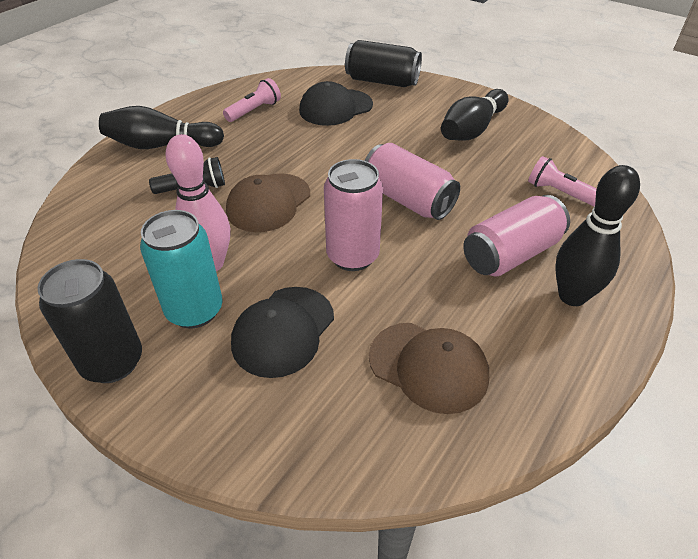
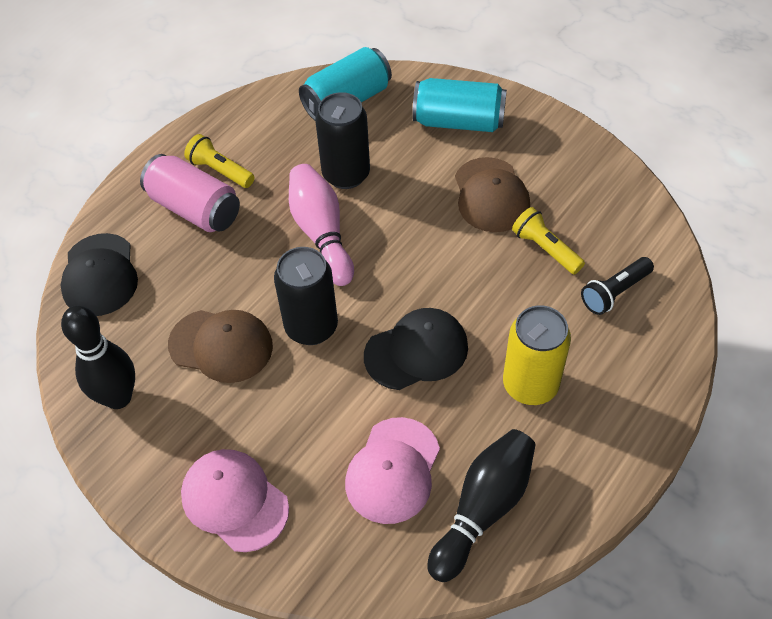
black bowling pin: 3 -> 2
pink can: 3 -> 1
pink cap: 0 -> 2
pink flashlight: 2 -> 0
turquoise can: 1 -> 2
yellow can: 0 -> 1
yellow flashlight: 0 -> 2

